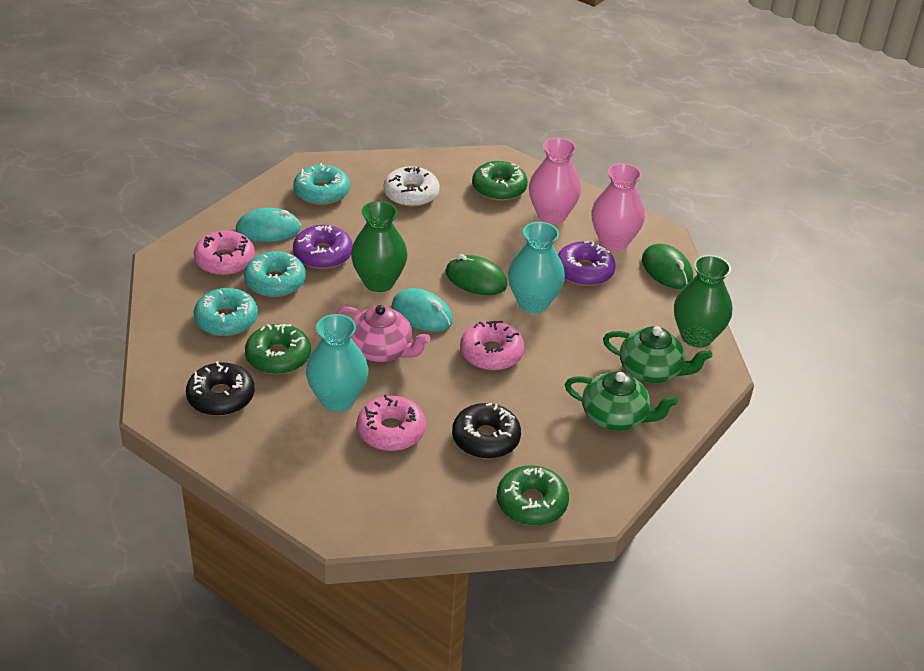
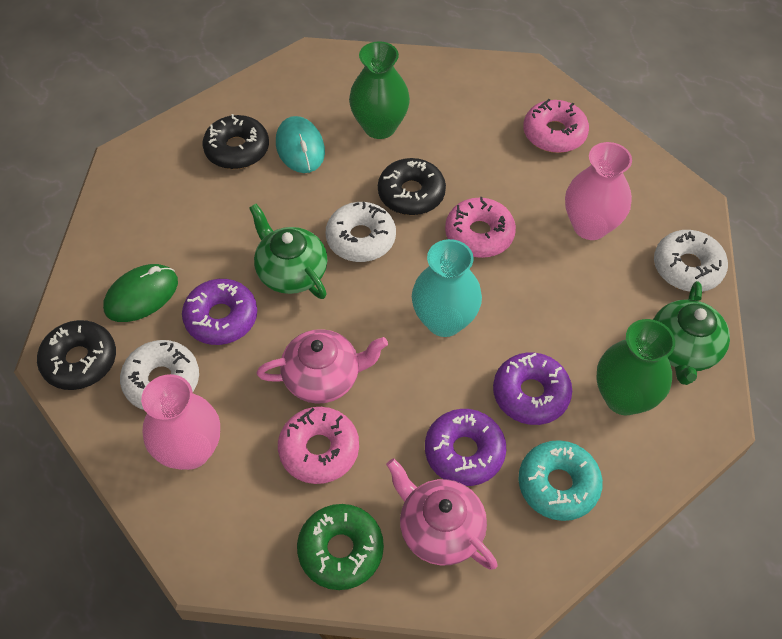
black donut: 2 -> 3
green donut: 3 -> 1
green mouse: 2 -> 1
pink teapot: 1 -> 2
purple donut: 2 -> 3
turquoise donut: 3 -> 1
turquoise mouse: 2 -> 1
turquoise vase: 2 -> 1
white donut: 1 -> 3

